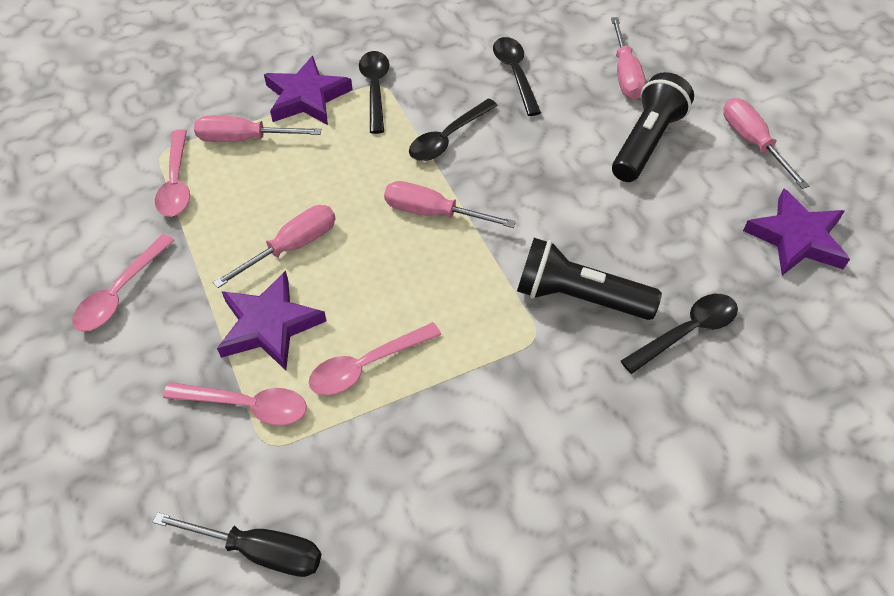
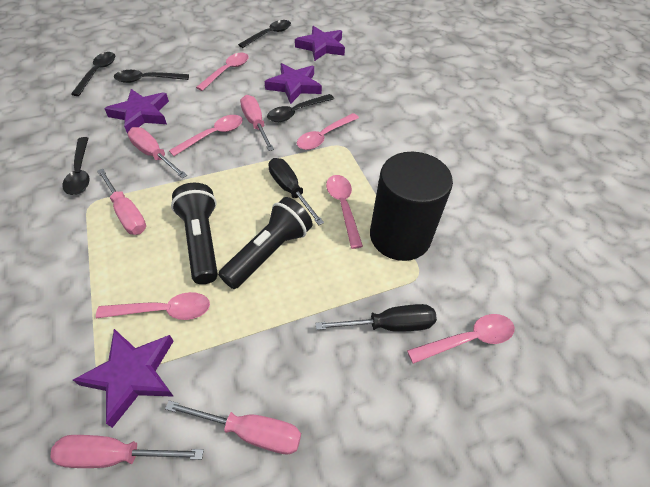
black cylinder: 0 -> 1
black screwdriver: 1 -> 2
black spoon: 4 -> 5
pink spoon: 4 -> 6
purple star: 3 -> 4

